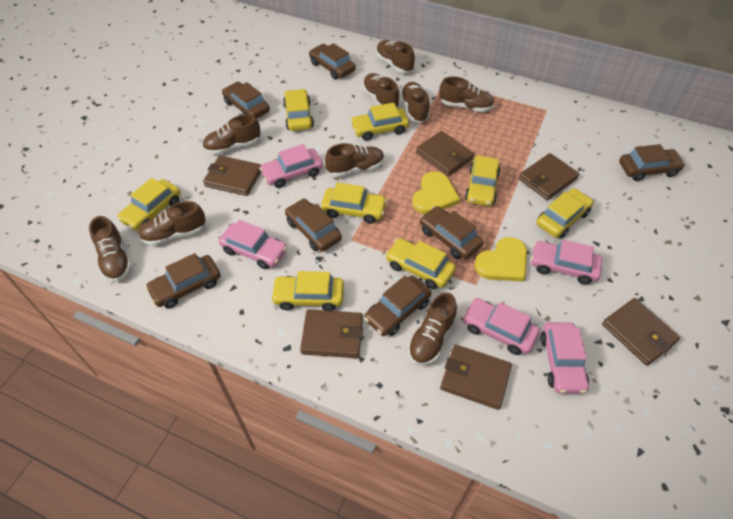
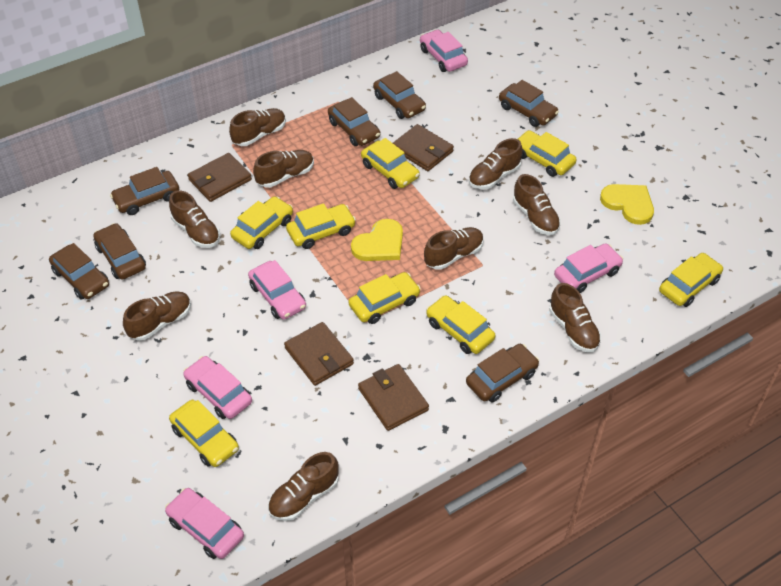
brown wallet: 6 -> 4

